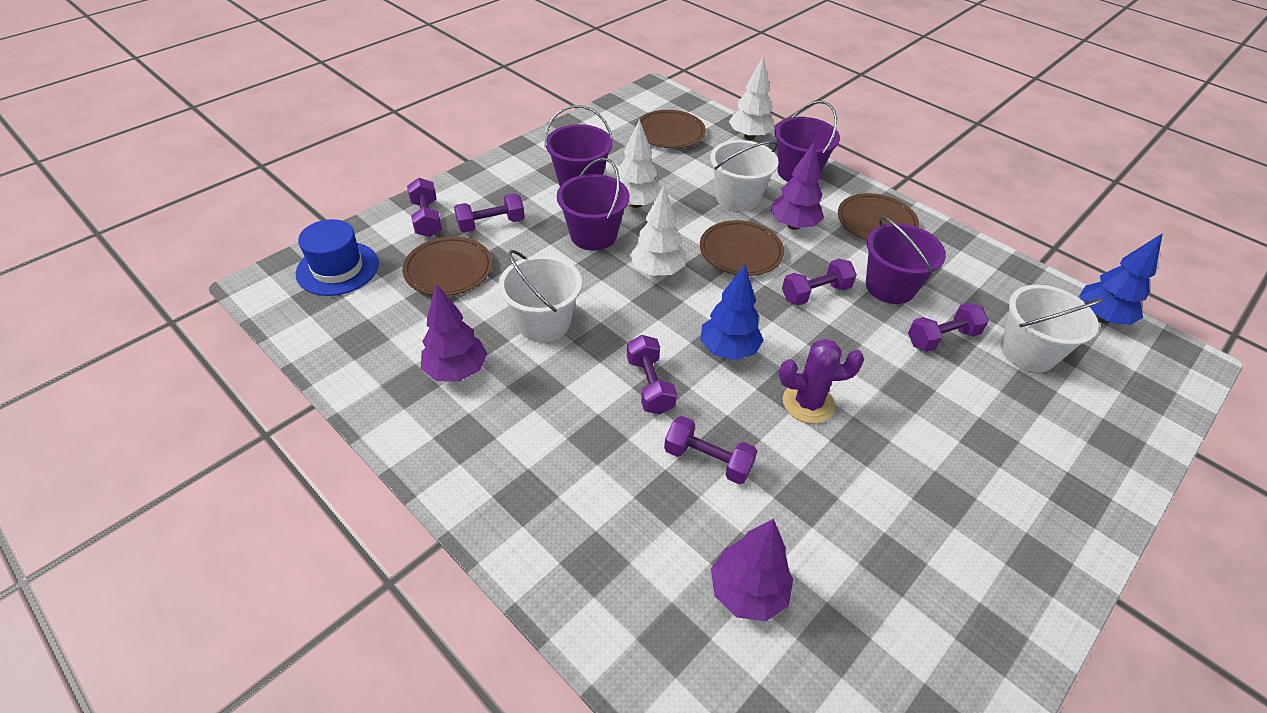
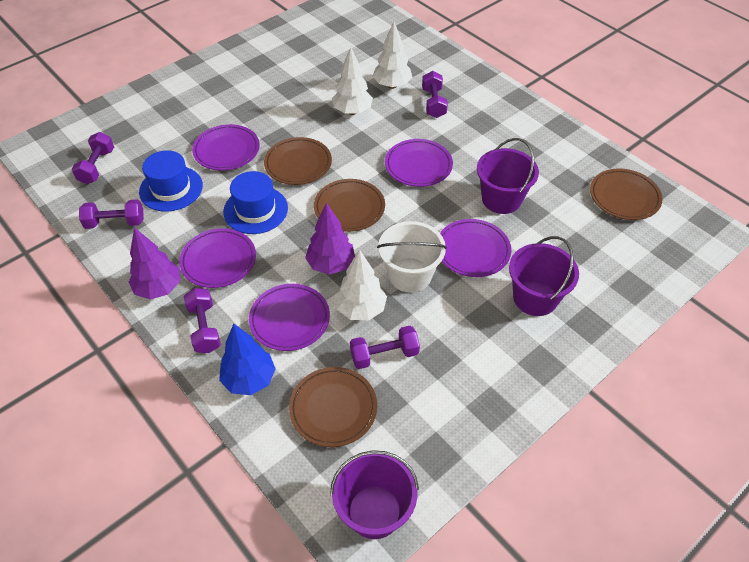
blue hat: 1 -> 2
blue tree: 2 -> 1
purple bucket: 4 -> 3
purple cactus: 1 -> 0
purple dumbbell: 6 -> 5
purple plate: 0 -> 5
purple tree: 3 -> 2
white bucket: 3 -> 1

